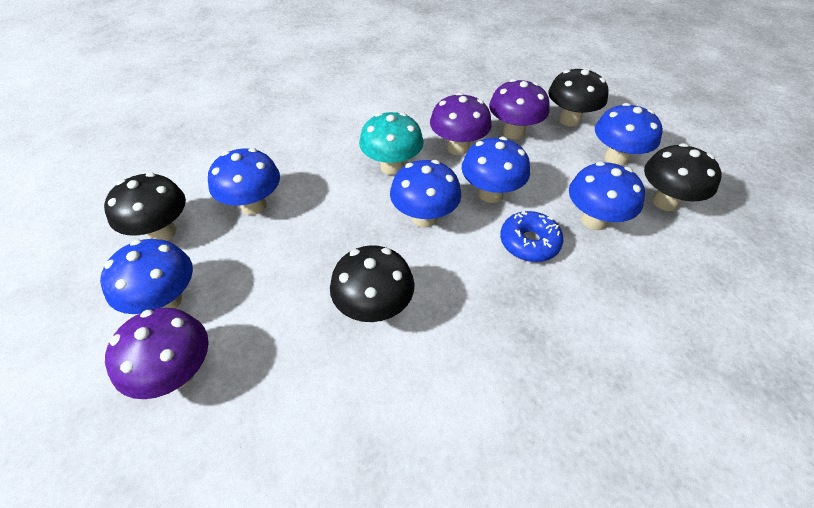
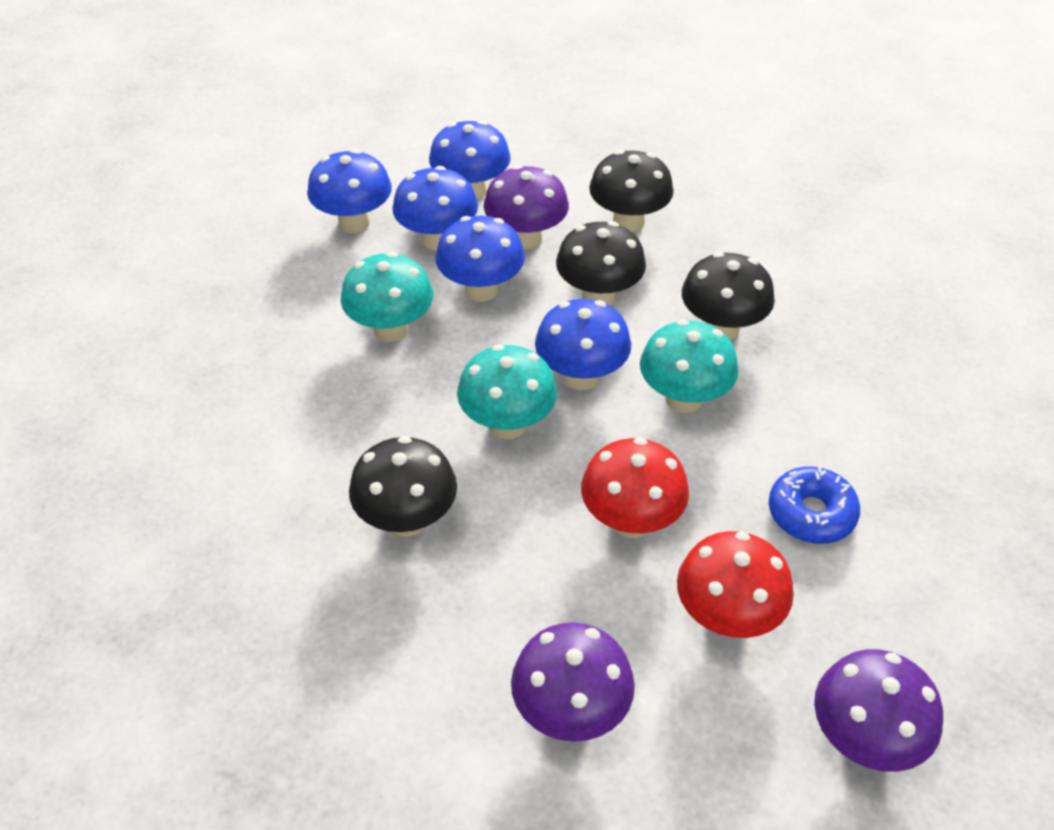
blue mushroom: 6 -> 5
red mushroom: 0 -> 2
turquoise mushroom: 1 -> 3

